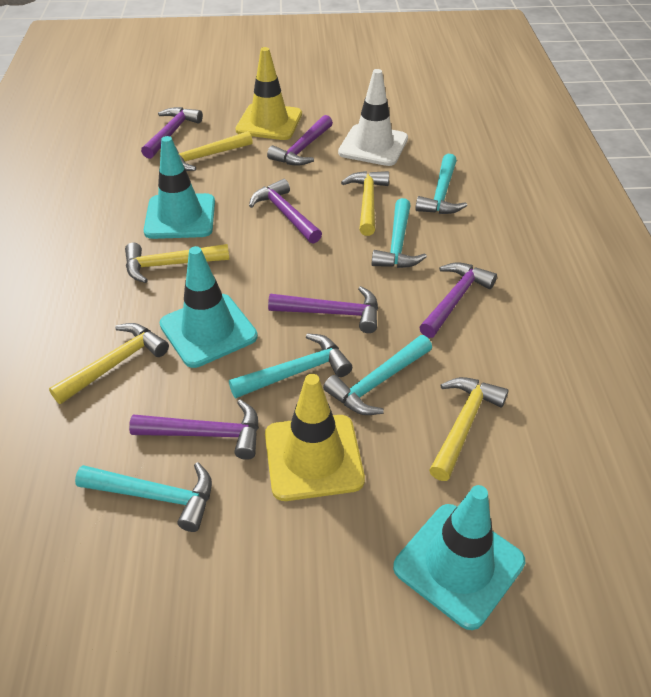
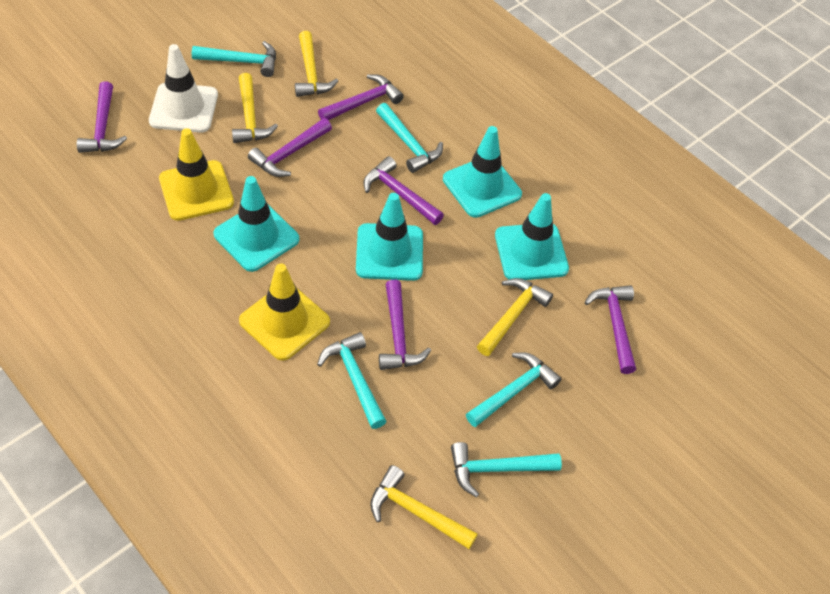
turquoise traffic cone: 3 -> 4
yellow hammer: 5 -> 4

